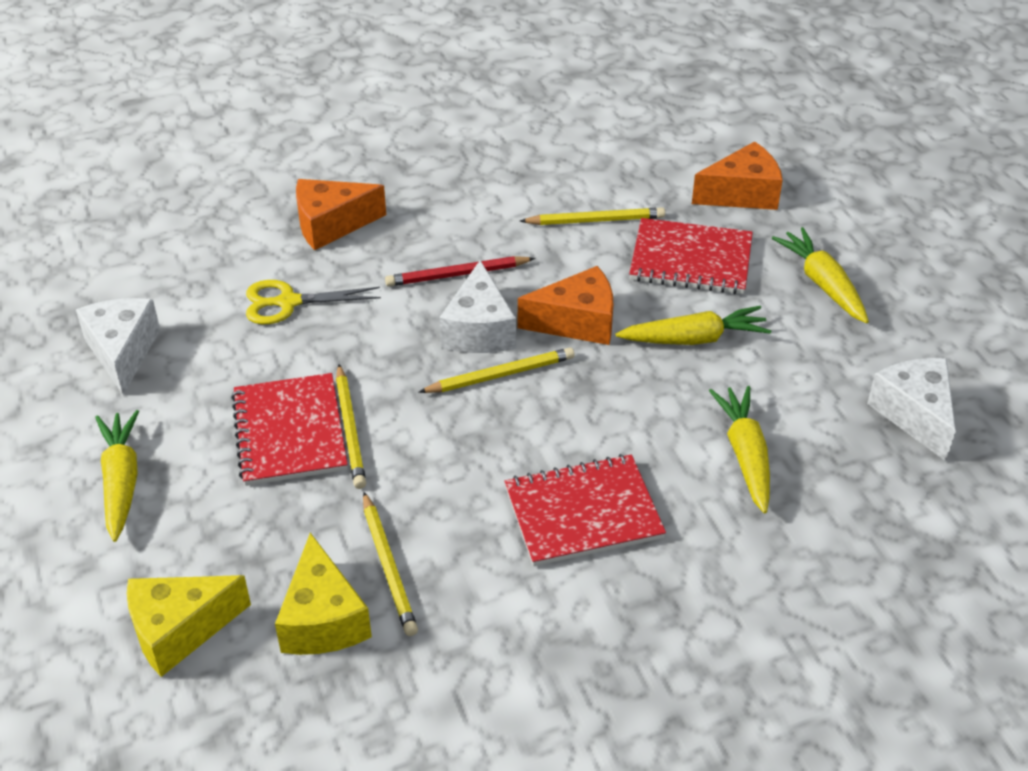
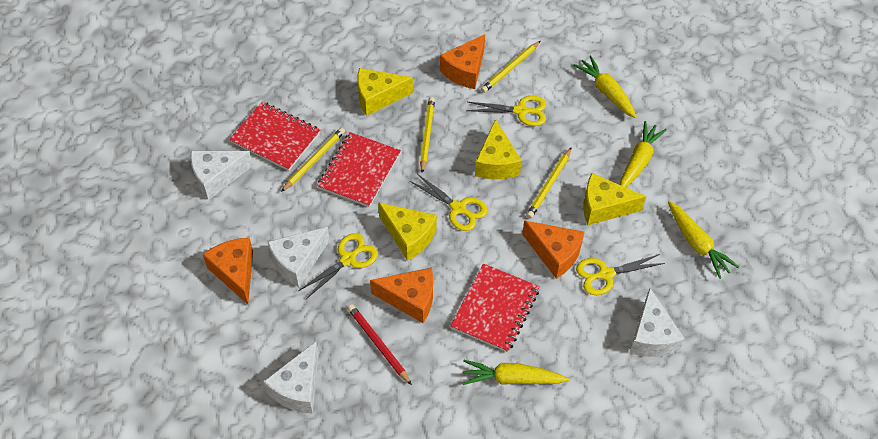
orange cheese: 3 -> 4
white cheese: 3 -> 4
yellow cheese: 2 -> 4
yellow scissors: 1 -> 4

